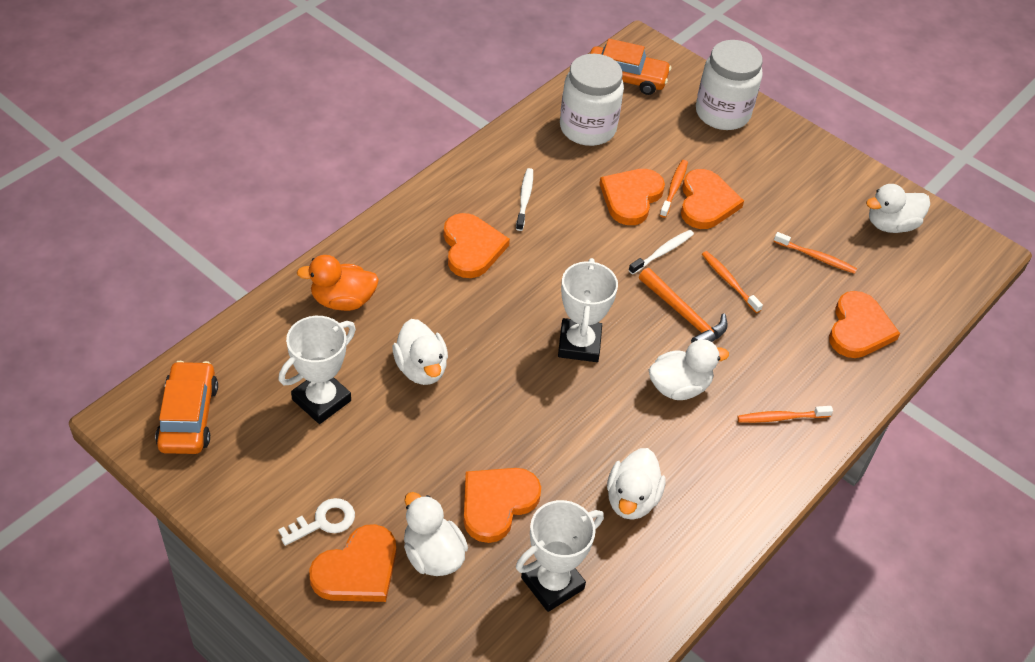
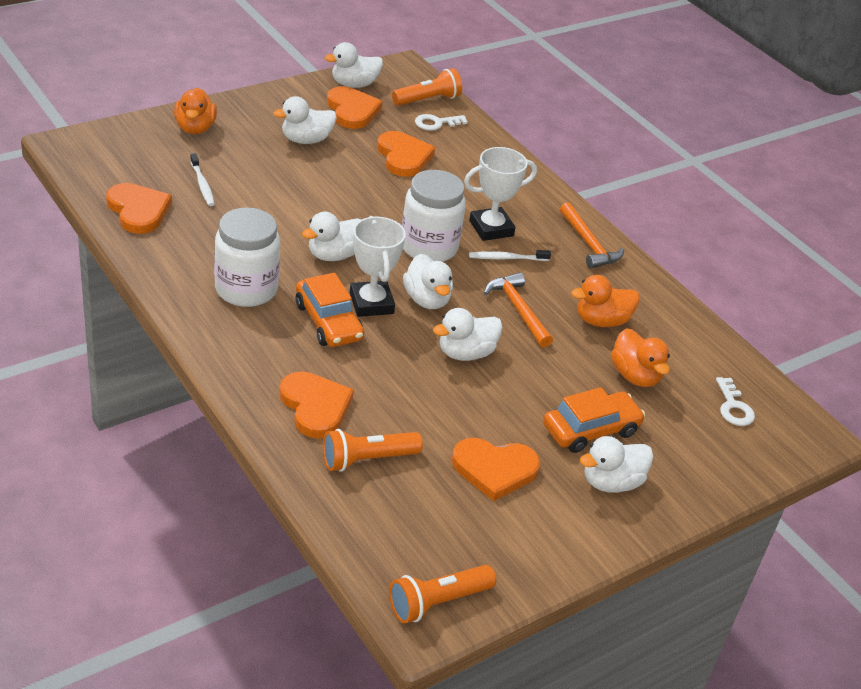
orange duck: 1 -> 3
orange flashlight: 0 -> 3
orange hammer: 1 -> 2
orange heart: 6 -> 5
orange toothbrush: 4 -> 0
white duck: 5 -> 6
white key: 1 -> 2
white trophy: 3 -> 2

